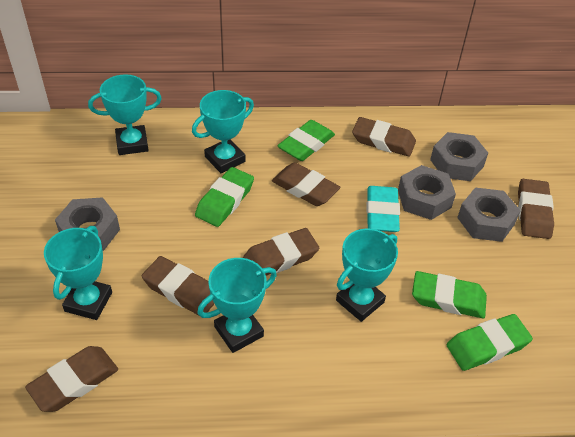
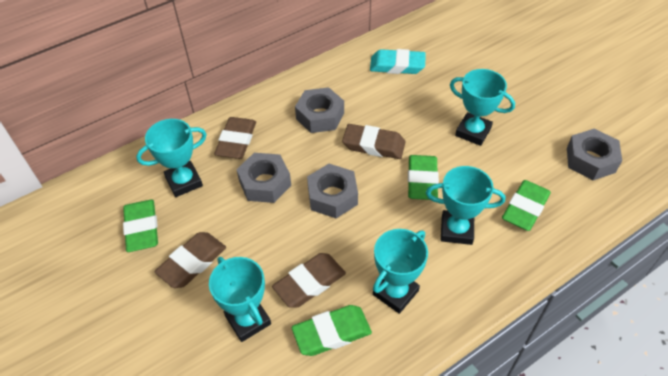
brown eraser: 6 -> 4

